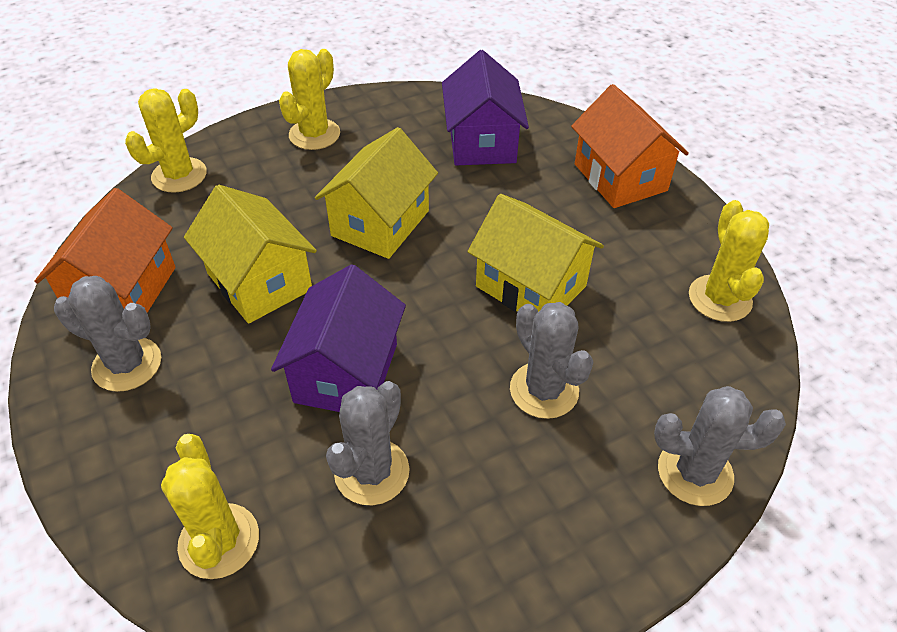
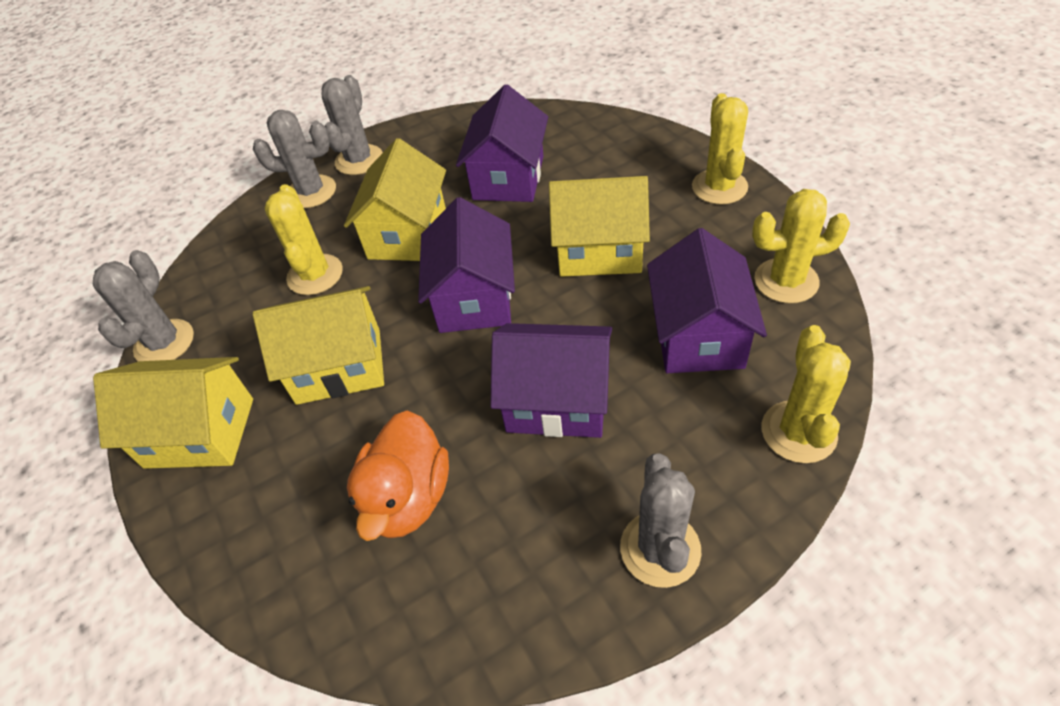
orange duck: 0 -> 1
orange house: 2 -> 0
purple house: 2 -> 4
yellow house: 3 -> 4

